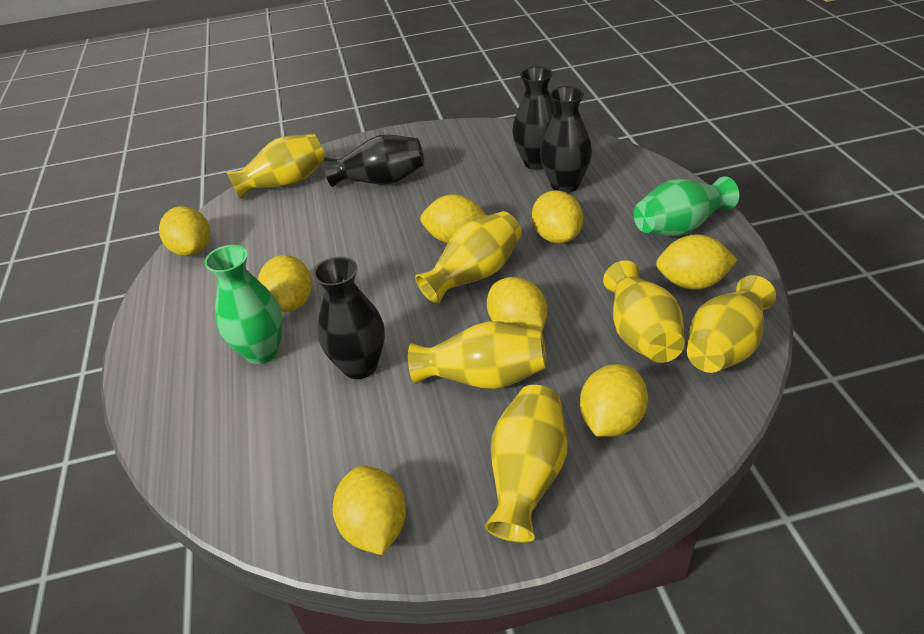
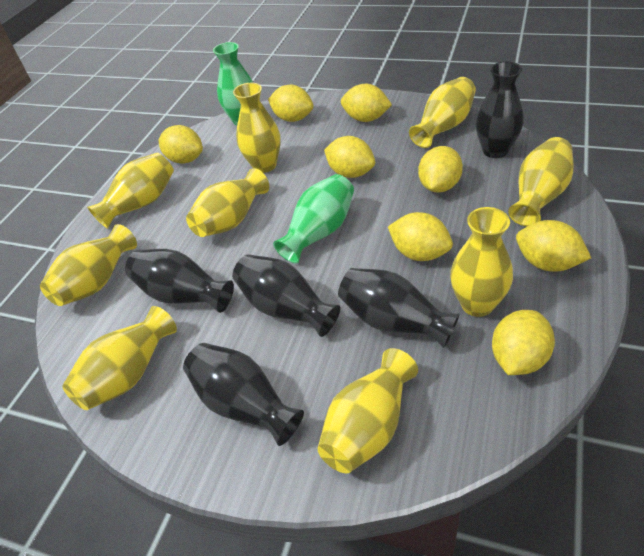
black vase: 4 -> 5
yellow vase: 6 -> 9

